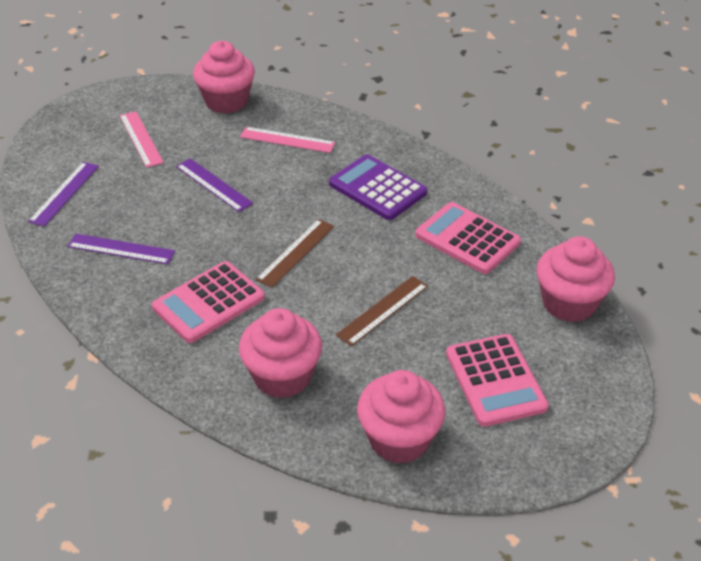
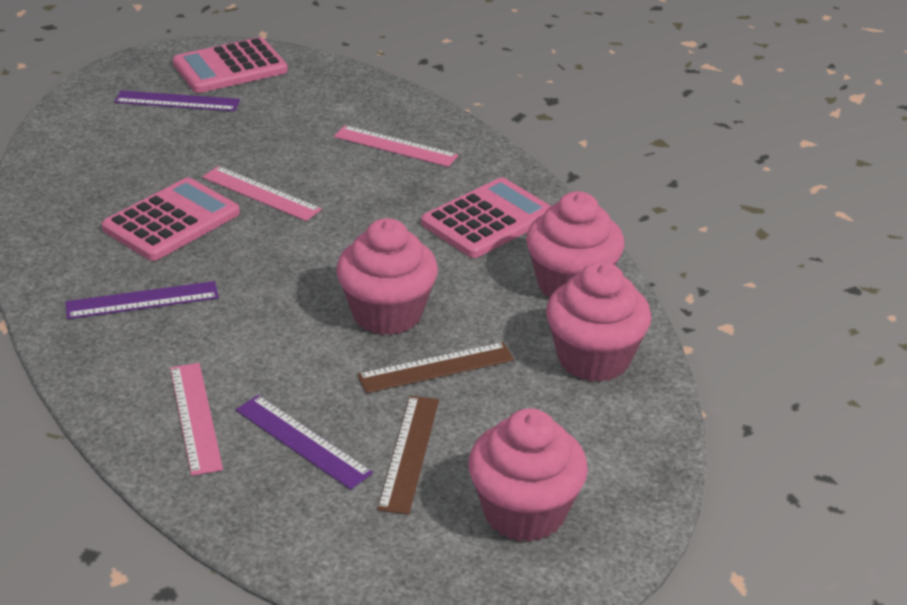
pink ruler: 2 -> 3
purple calculator: 1 -> 0

